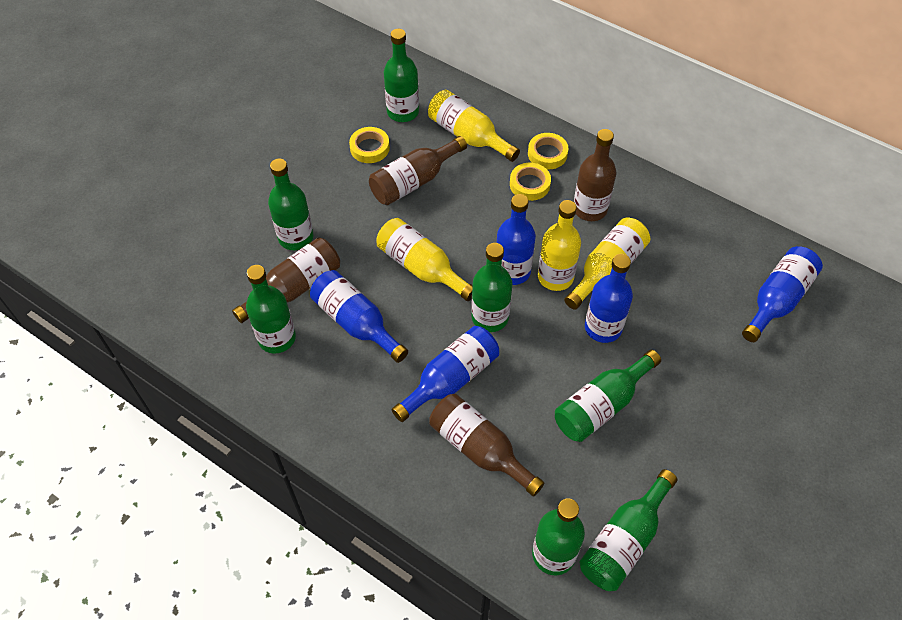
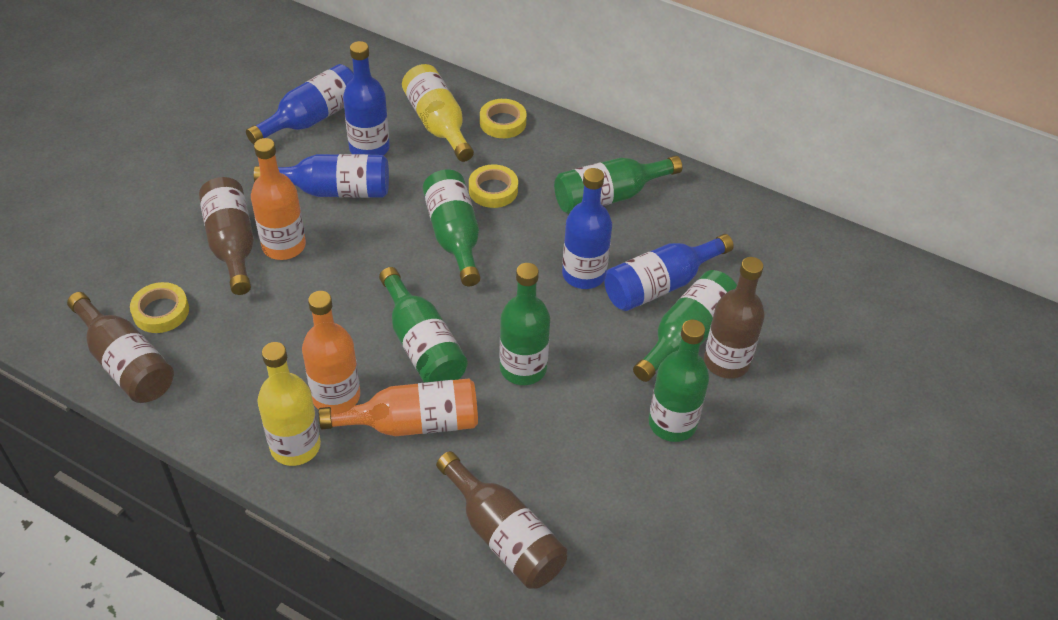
green bottle: 7 -> 6
orange bottle: 0 -> 3
yellow bottle: 4 -> 2

